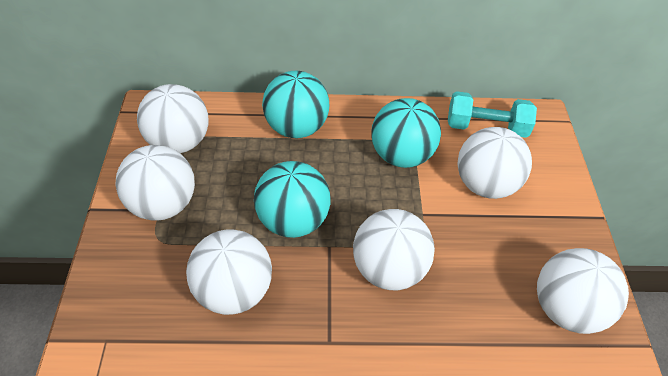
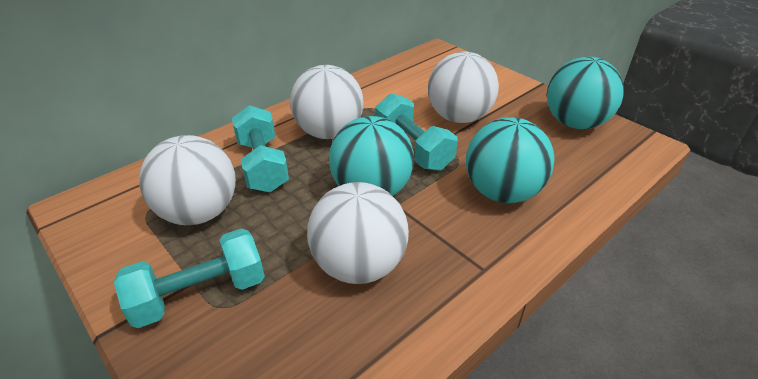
turquoise dumbbell: 1 -> 3
white ball: 6 -> 4

